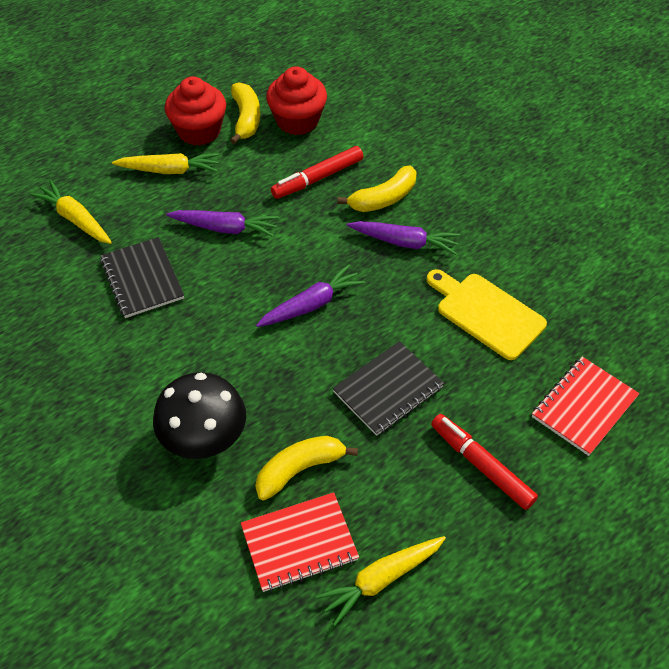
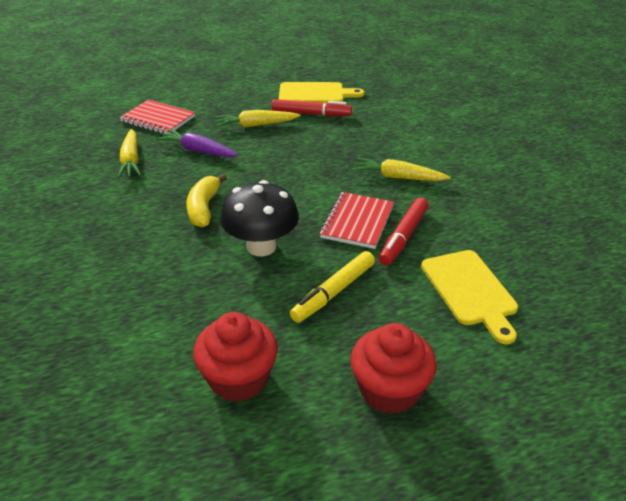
black notebook: 2 -> 0
purple carrot: 3 -> 1
yellow banana: 3 -> 1
yellow cutting board: 1 -> 2
yellow marker: 0 -> 1

